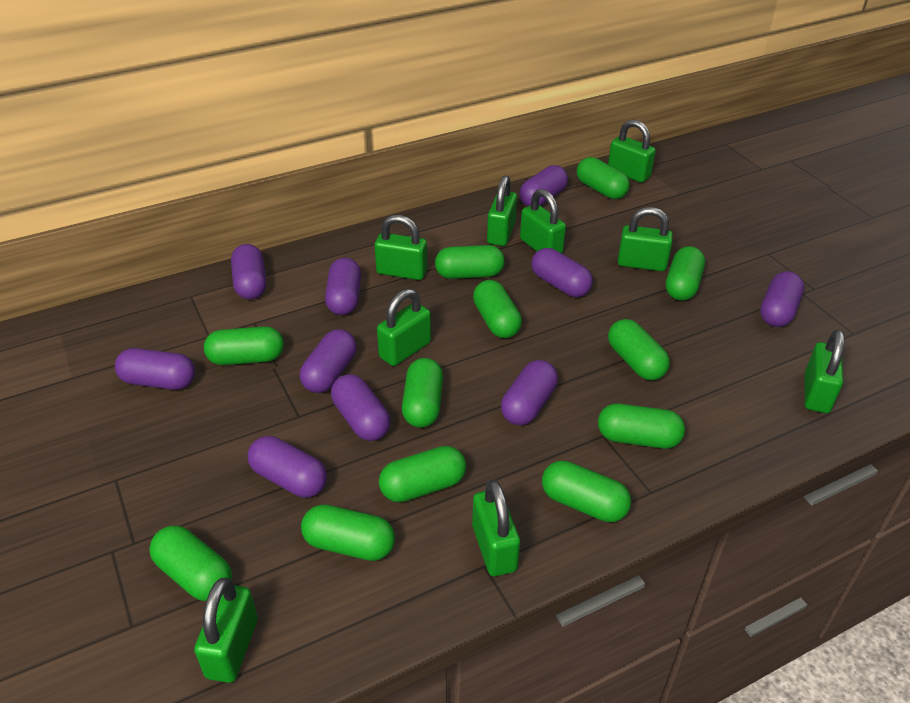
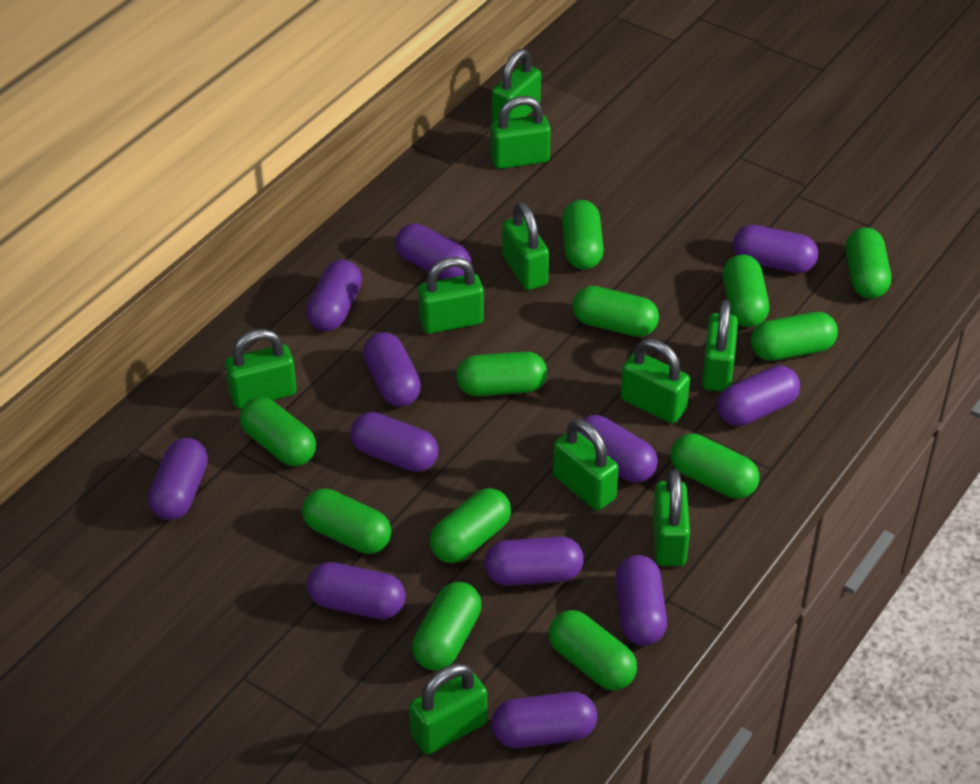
green padlock: 9 -> 10
purple capsule: 10 -> 12

